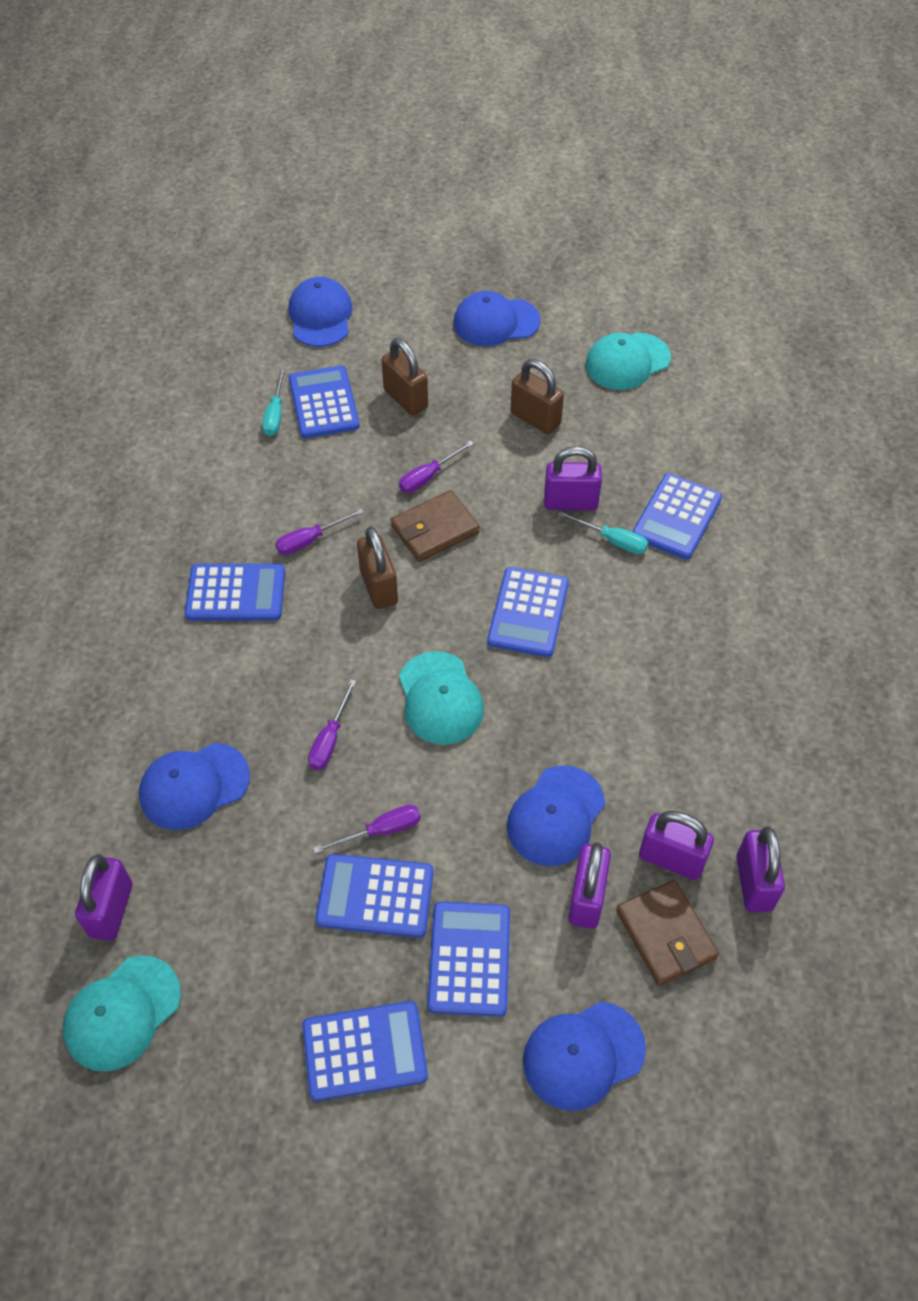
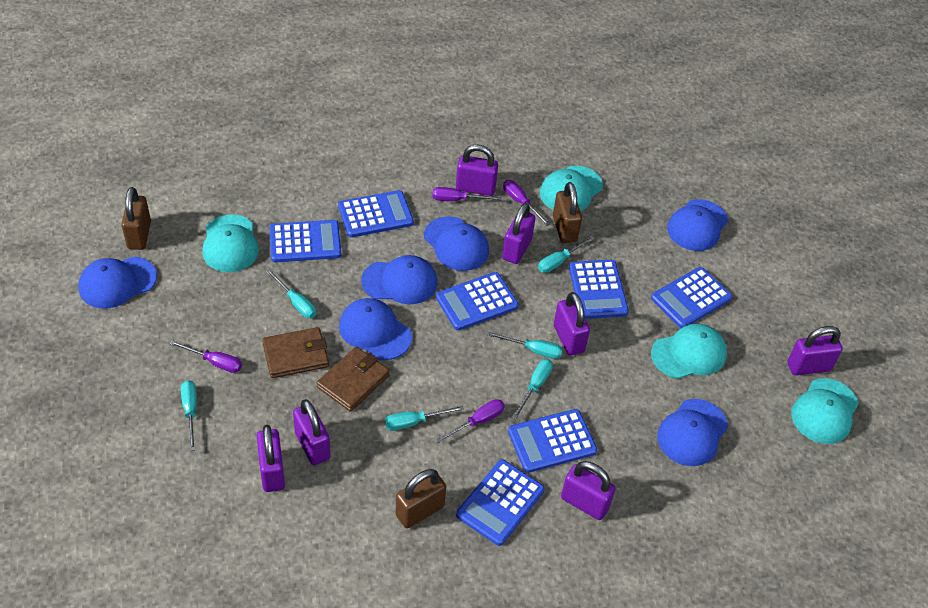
blue cap: 5 -> 6
purple padlock: 5 -> 7
turquoise cap: 3 -> 4
turquoise screwdriver: 2 -> 6

